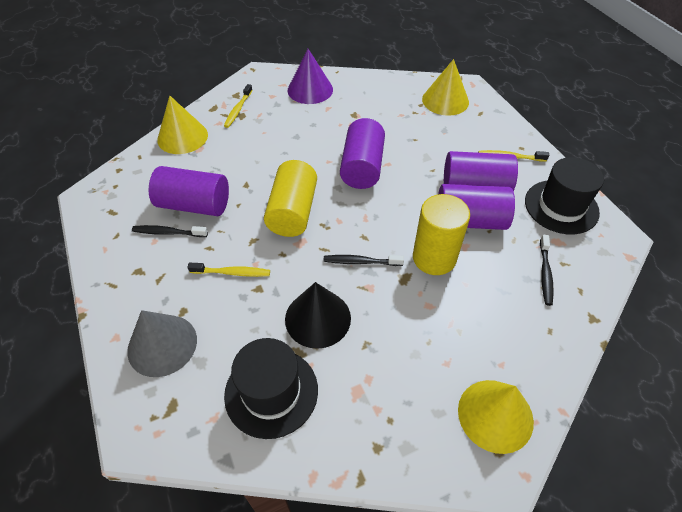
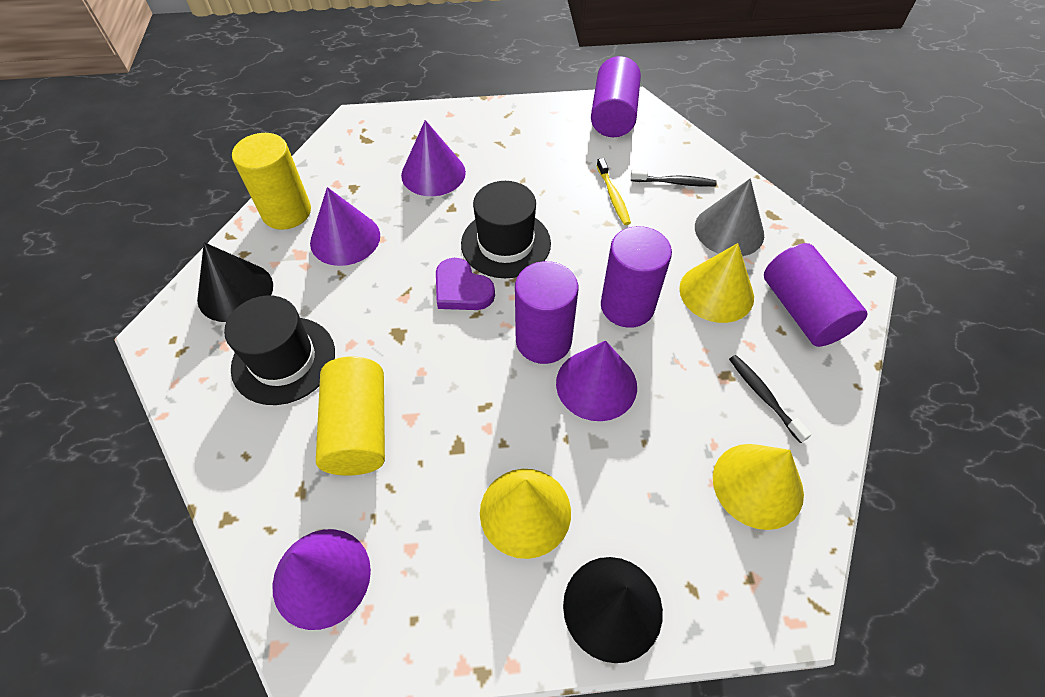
black cone: 1 -> 2
black toothbrush: 3 -> 2
purple cone: 1 -> 4
purple heart: 0 -> 1
yellow toothbrush: 3 -> 1

